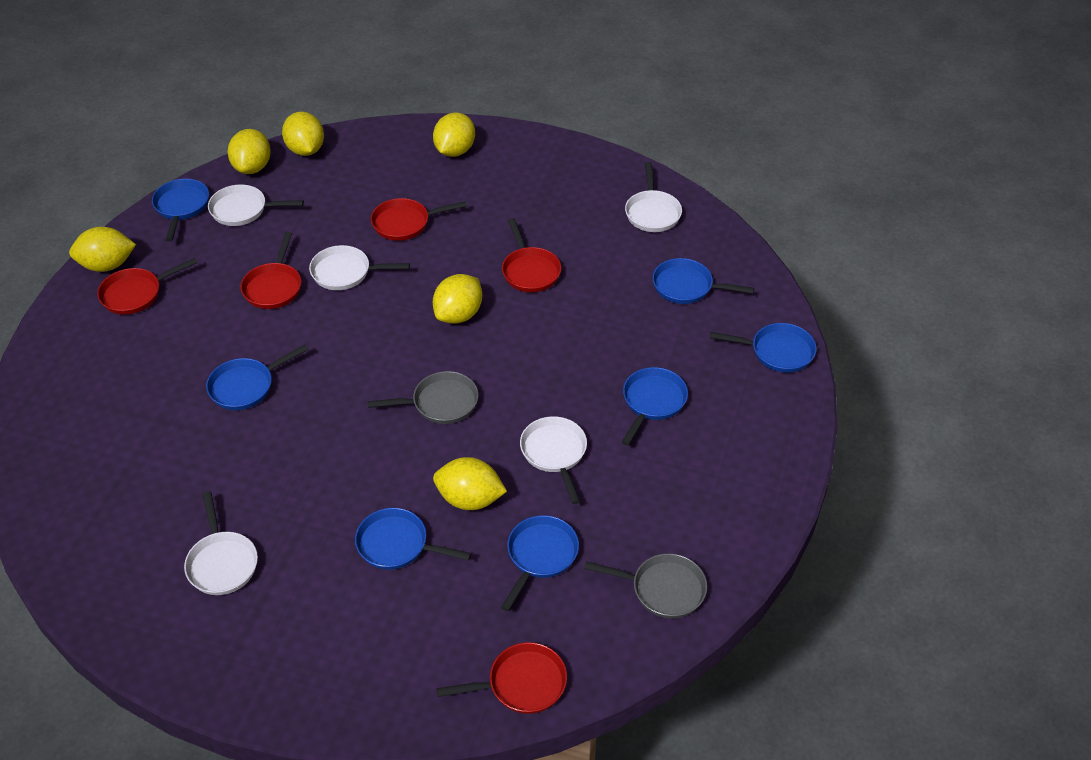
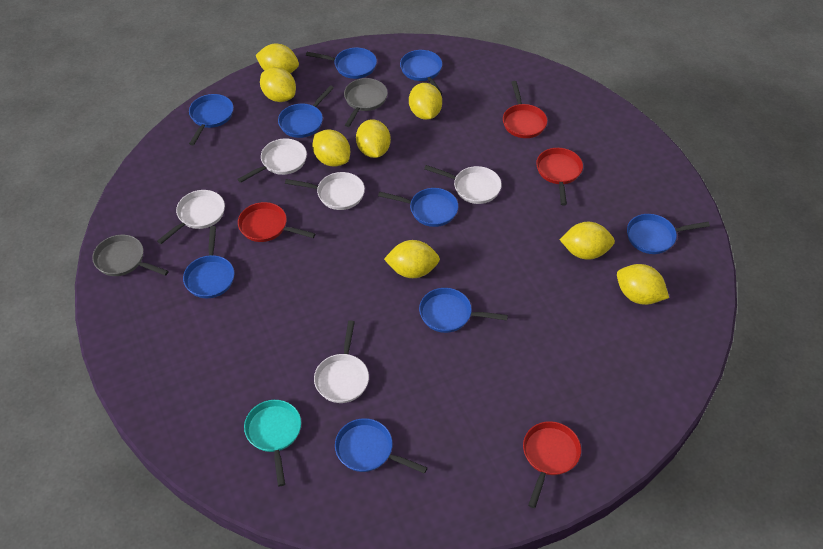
blue pan: 7 -> 9
red pan: 5 -> 4
turquoise pan: 0 -> 1
yellow lemon: 6 -> 8

